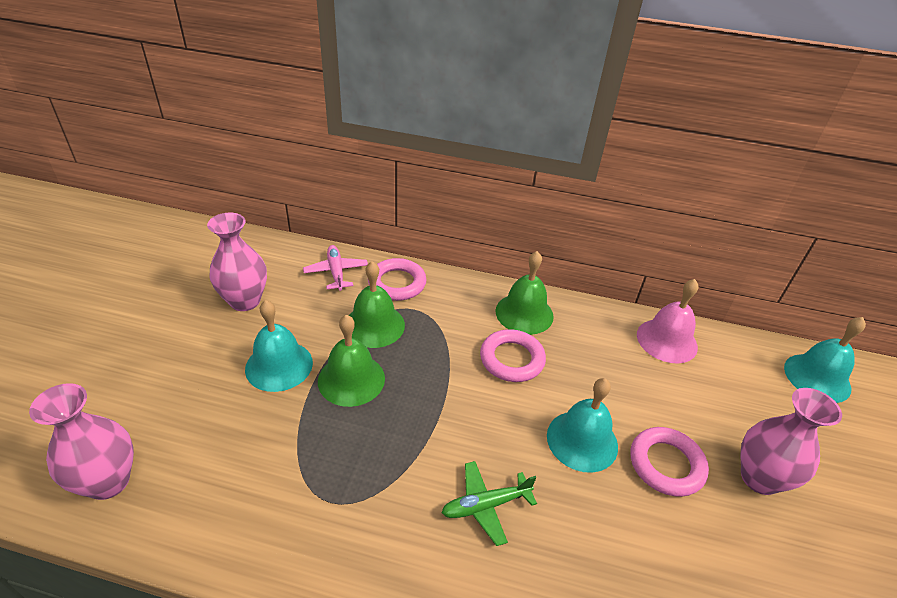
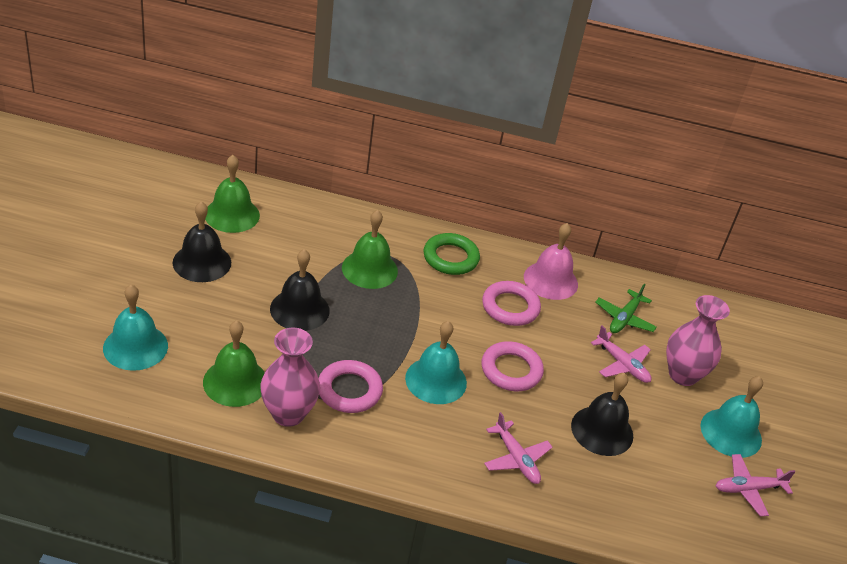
black bell: 0 -> 3
green ring: 0 -> 1
pink plane: 1 -> 3
pink vase: 3 -> 2

